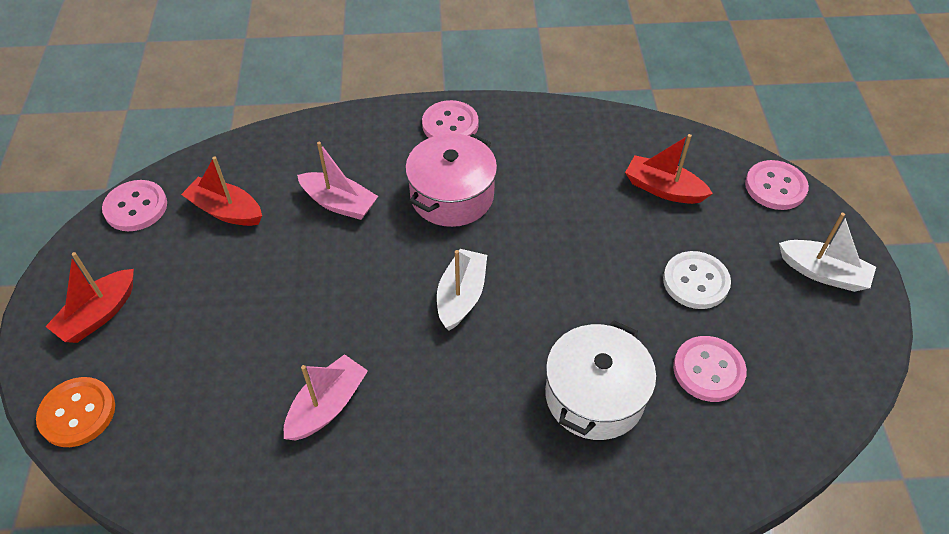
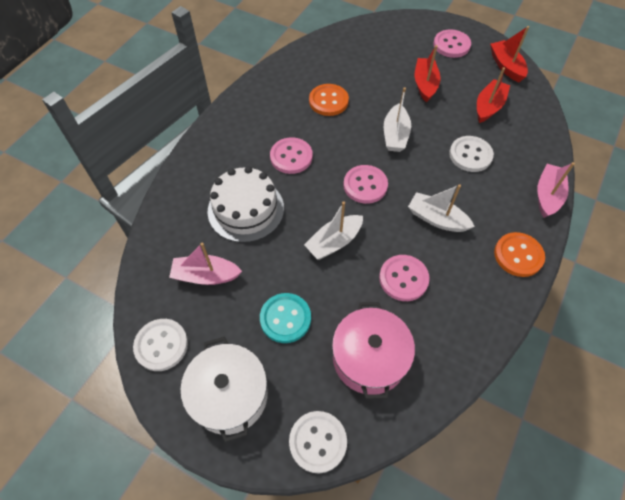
orange button: 1 -> 2
turquoise button: 0 -> 1
white boat: 2 -> 3
white button: 1 -> 3
white cake: 0 -> 1

